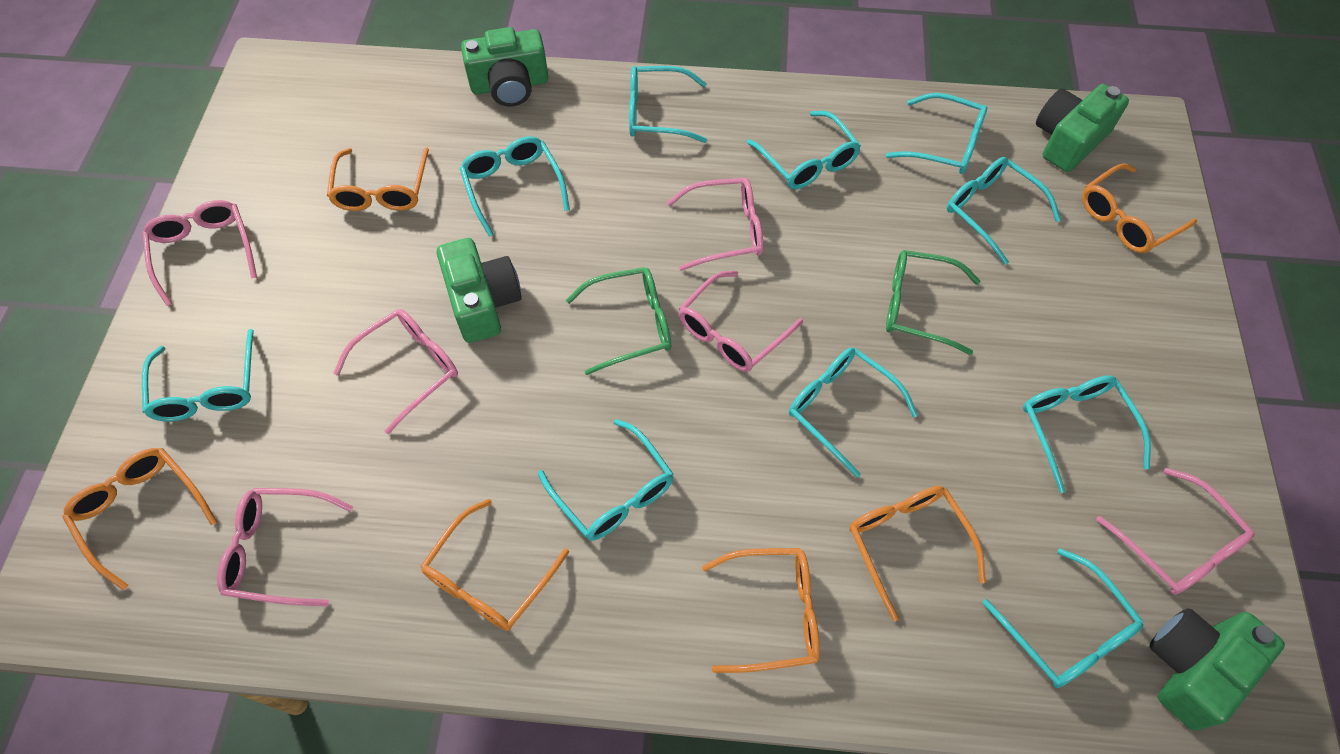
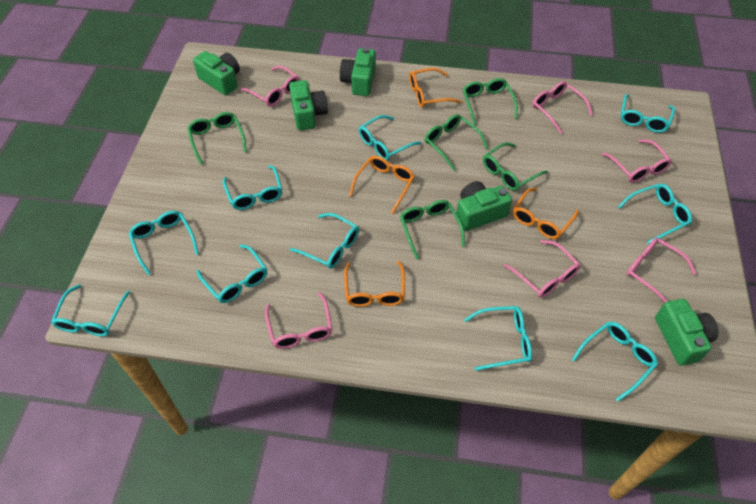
green camera: 4 -> 5
green glasses: 2 -> 5
orange glasses: 6 -> 4

